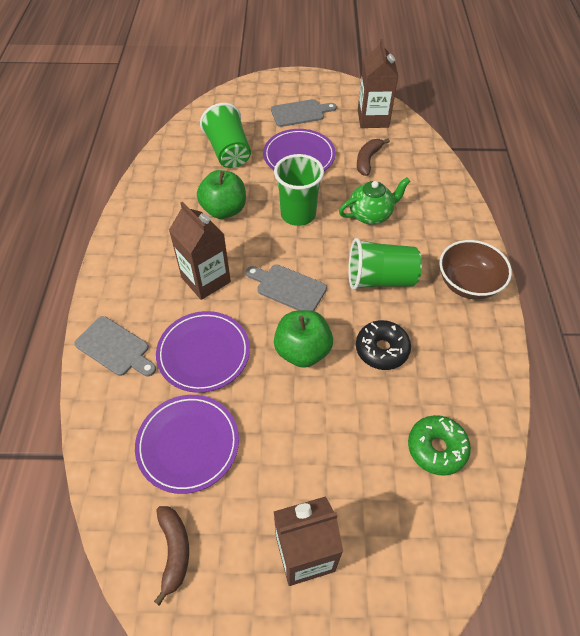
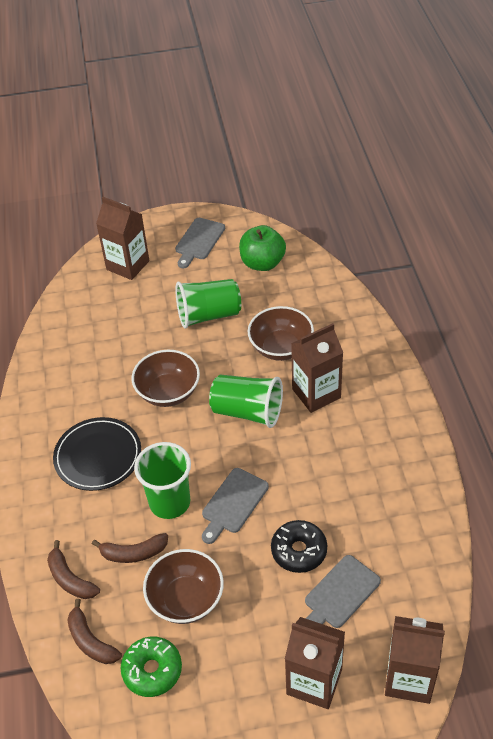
black plate: 0 -> 1
brown banana: 2 -> 3
brown bowl: 1 -> 3
brown carton: 3 -> 4
green apple: 2 -> 1
green teapot: 1 -> 0
purple plate: 3 -> 0

